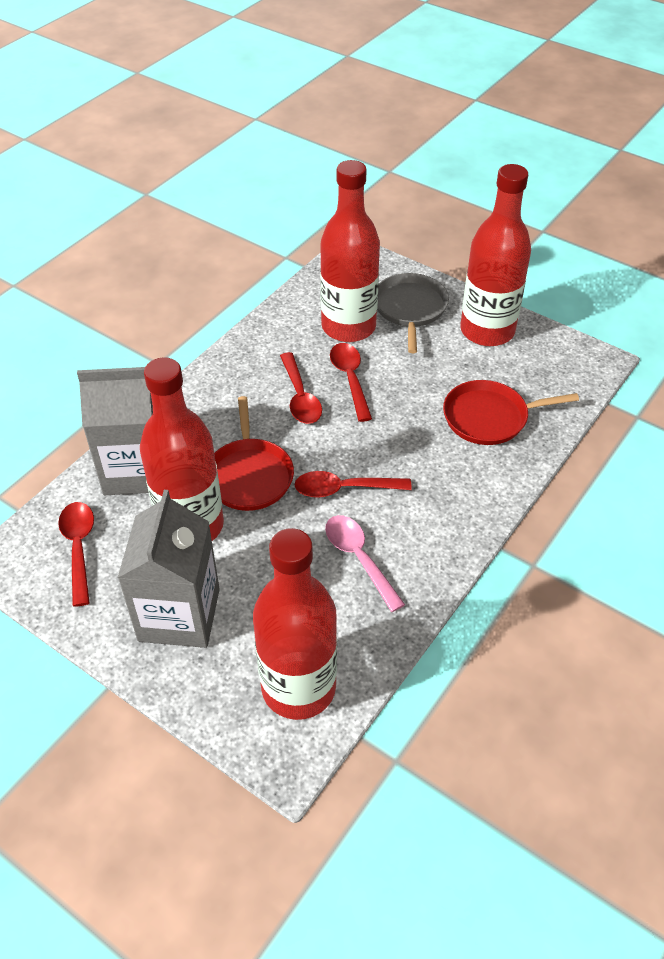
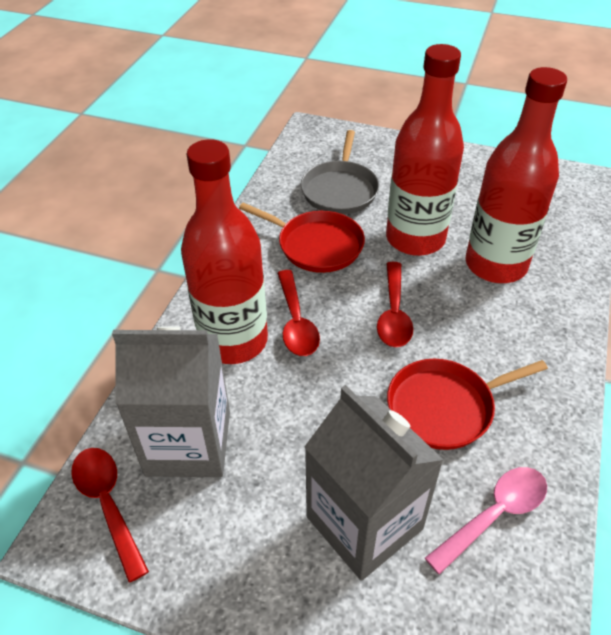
red bottle: 4 -> 3
red spoon: 4 -> 3

